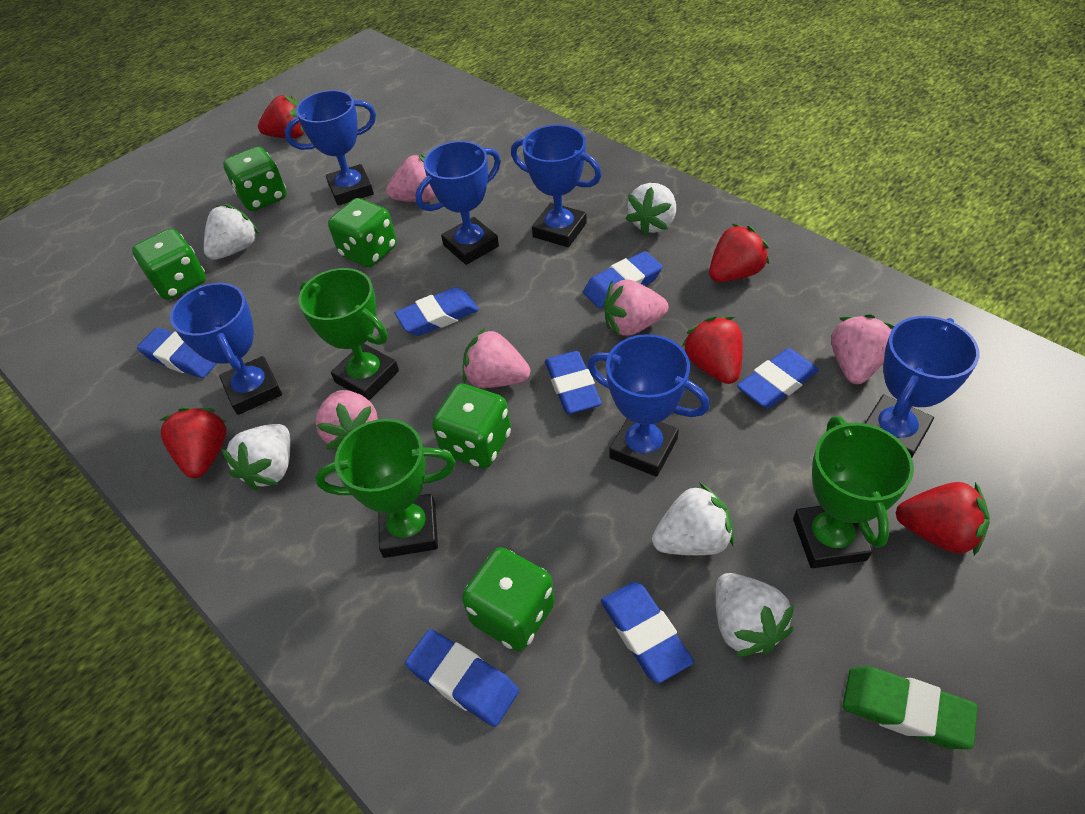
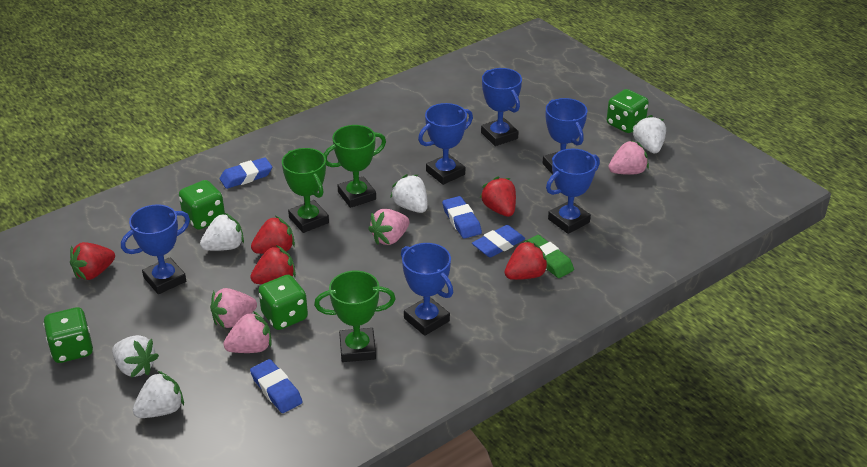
blue eraser: 7 -> 4
green dice: 5 -> 4
pink strawberry: 5 -> 4

